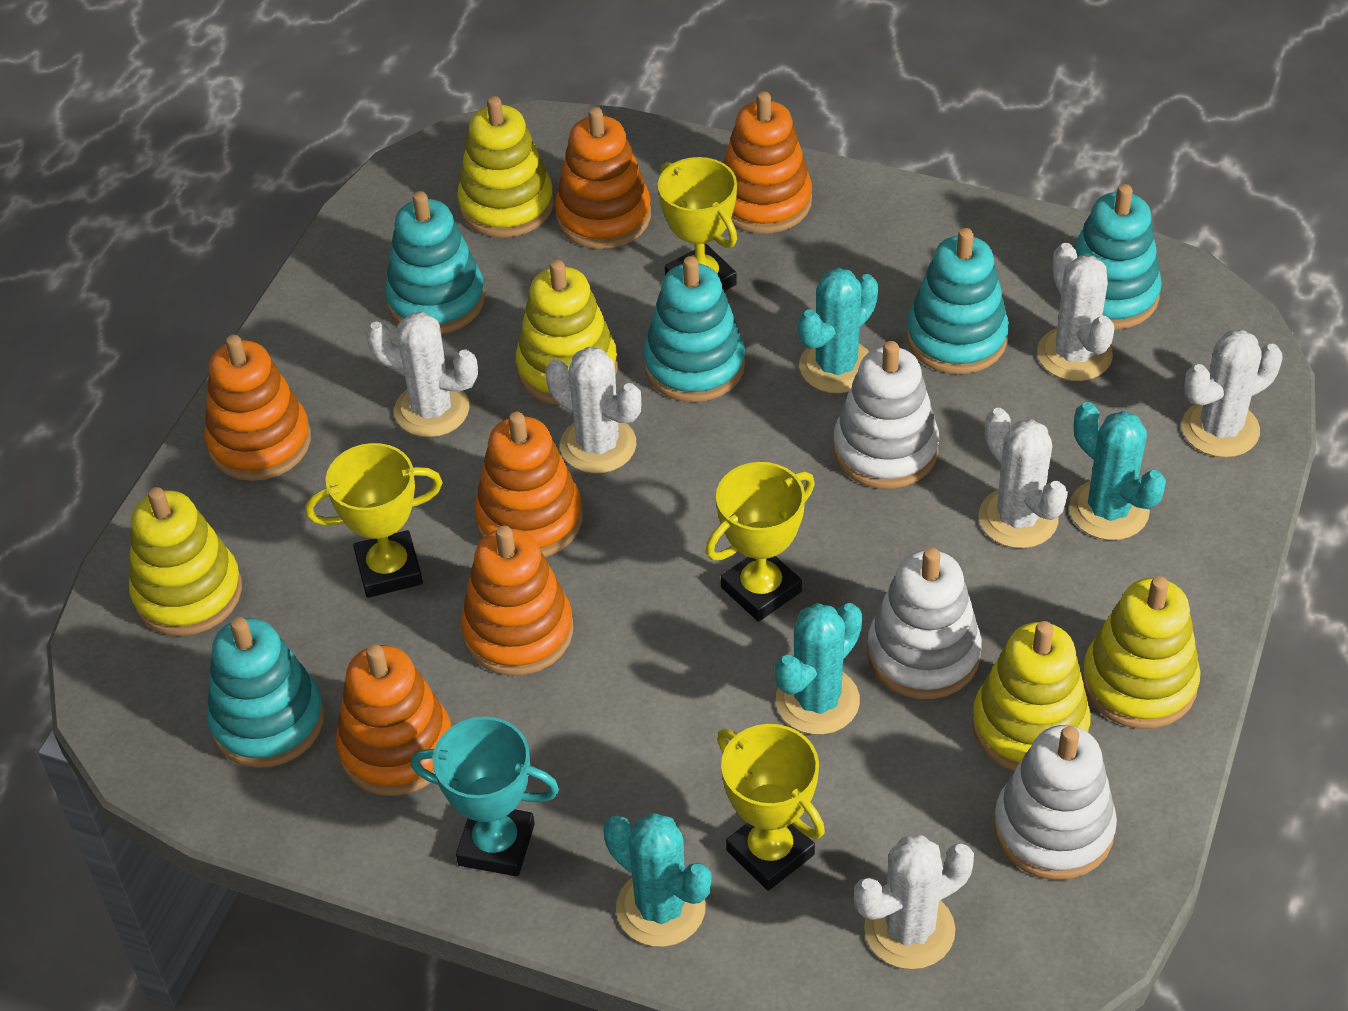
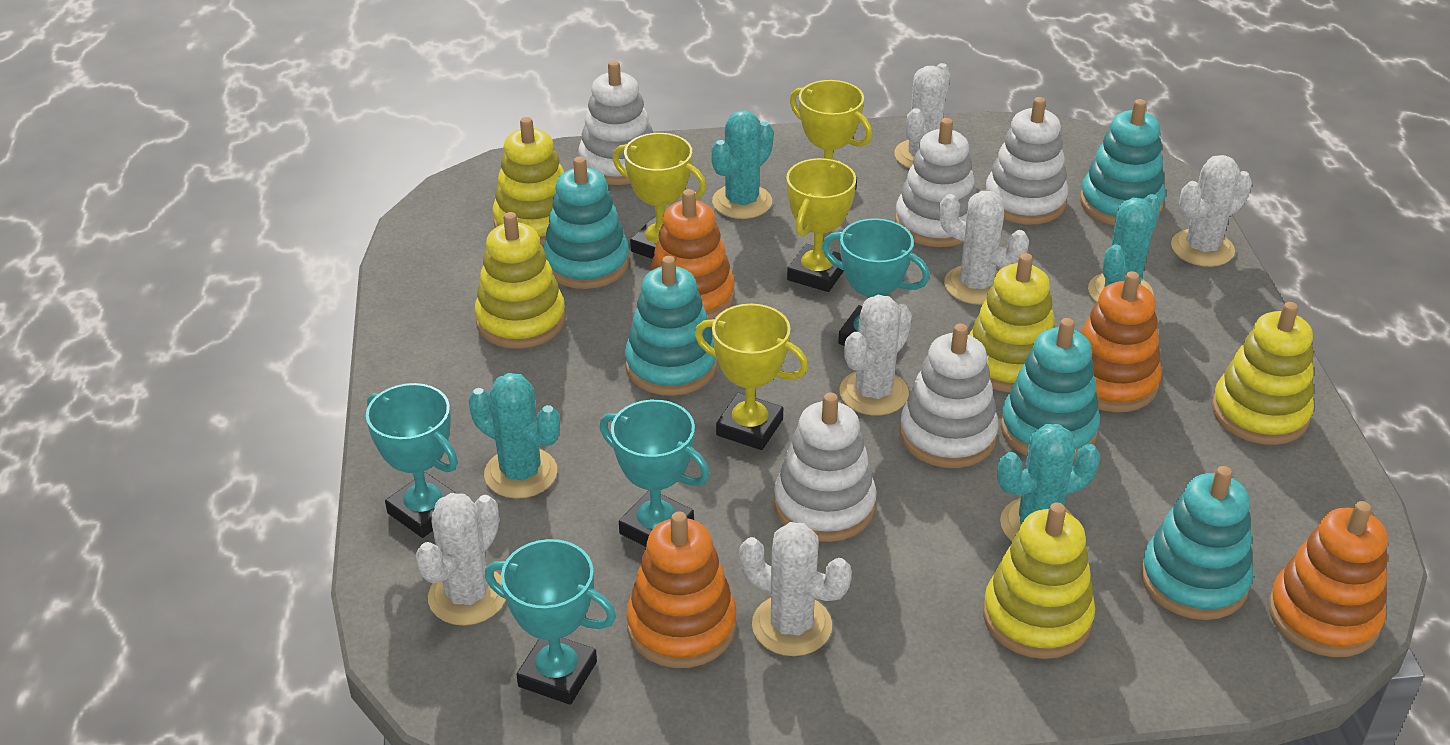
orange stacking toy: 6 -> 4
turquoise trophy: 1 -> 4
white stacking toy: 3 -> 5

